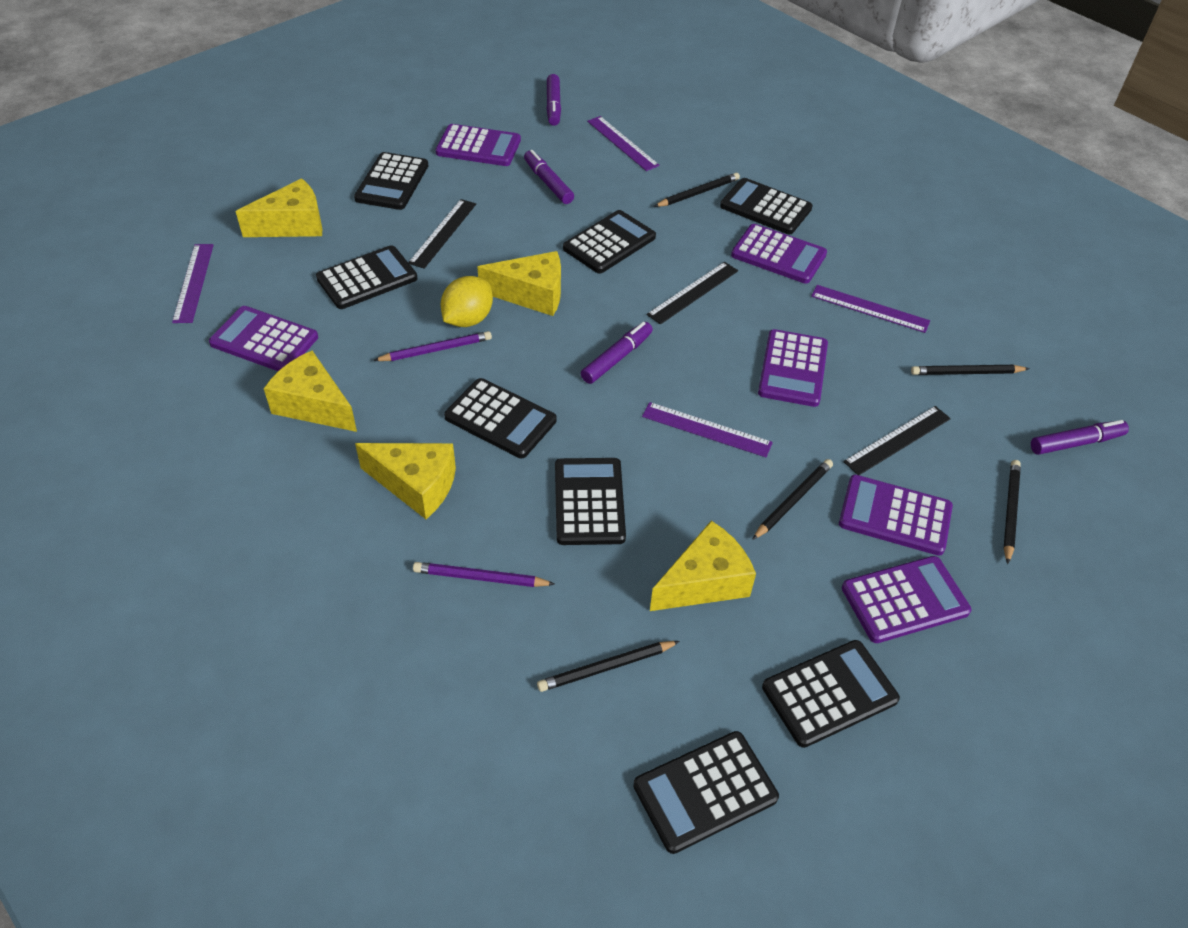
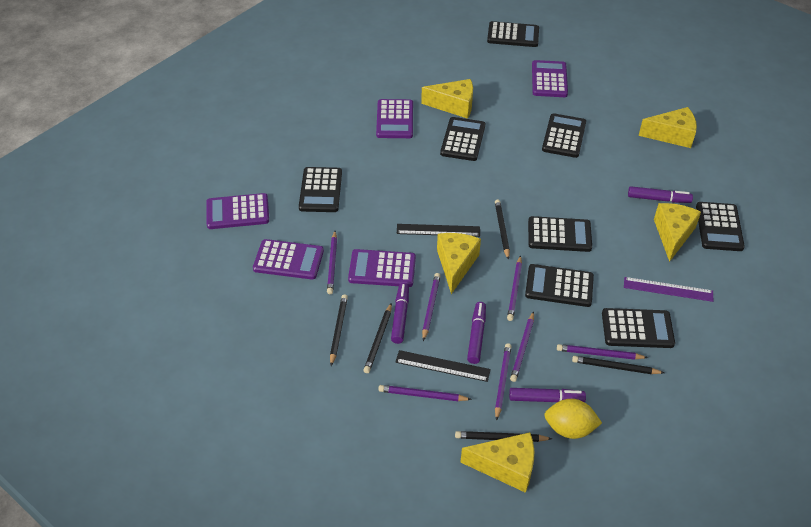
black ruler: 3 -> 2
purple calculator: 6 -> 5
purple pencil: 2 -> 7
purple ruler: 4 -> 1

